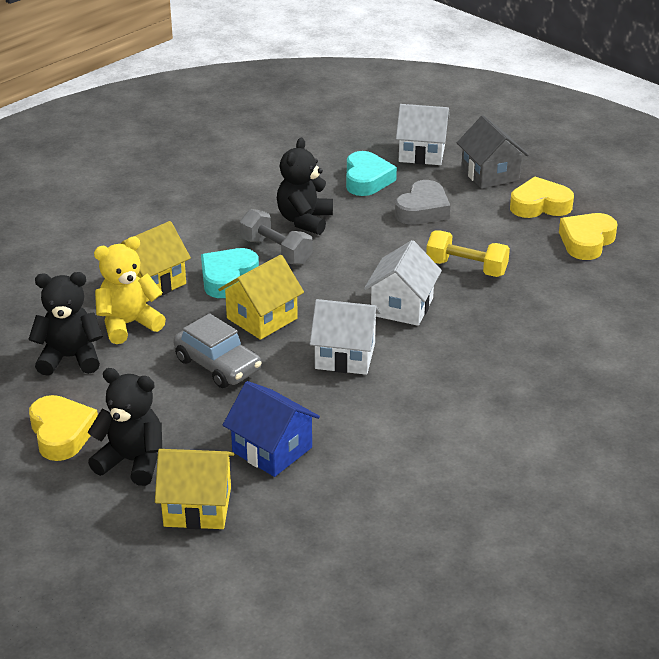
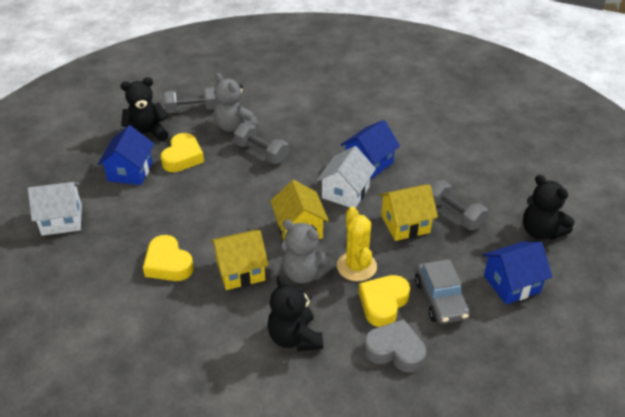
blue house: 1 -> 3
grey dumbbell: 1 -> 3
grey house: 1 -> 0
grey teddy bear: 0 -> 2
turquoise heart: 2 -> 0
white house: 3 -> 2
yellow cactus: 0 -> 1
yellow dumbbell: 1 -> 0
yellow teddy bear: 1 -> 0

